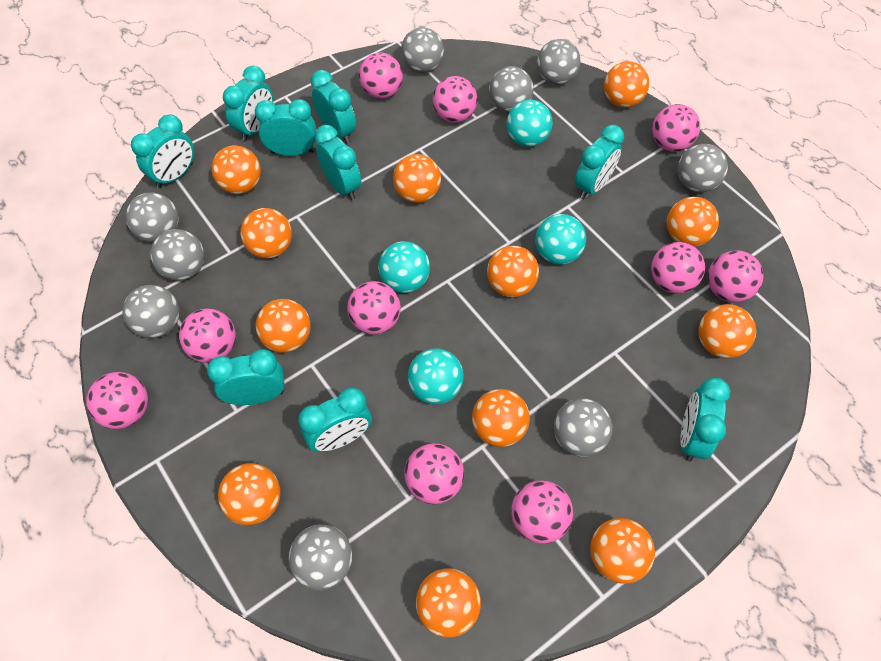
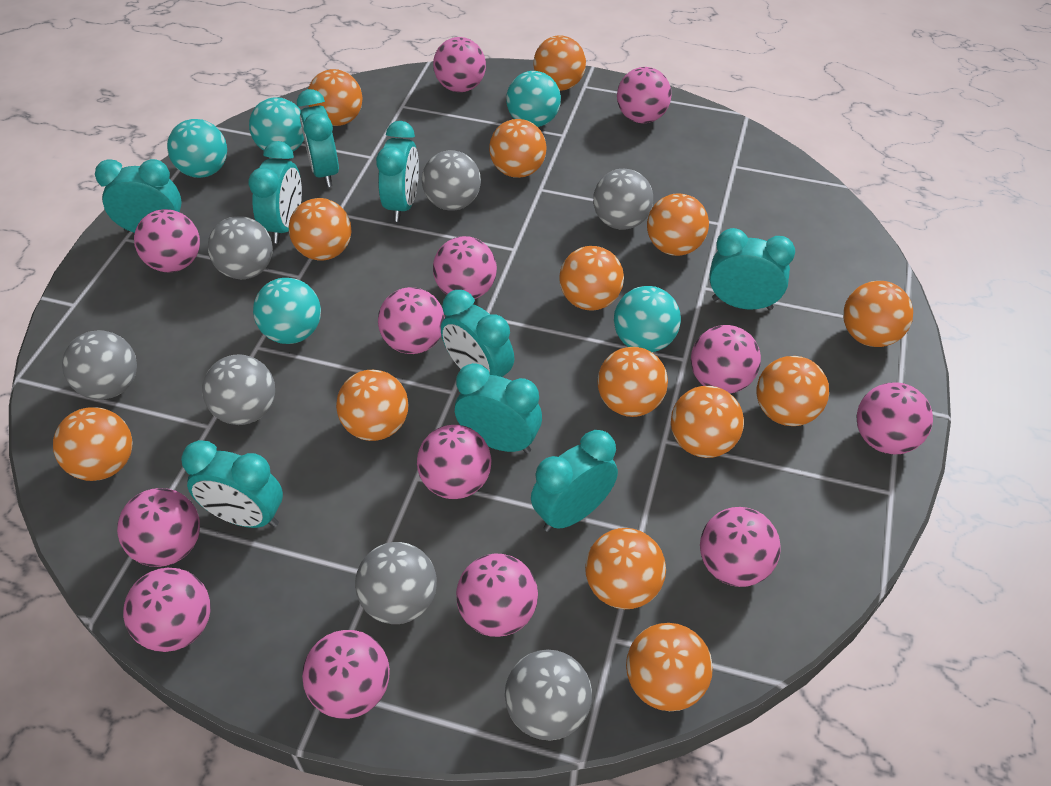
grey ball: 9 -> 7
orange ball: 12 -> 14
pink ball: 10 -> 13
turquoise ball: 4 -> 5

